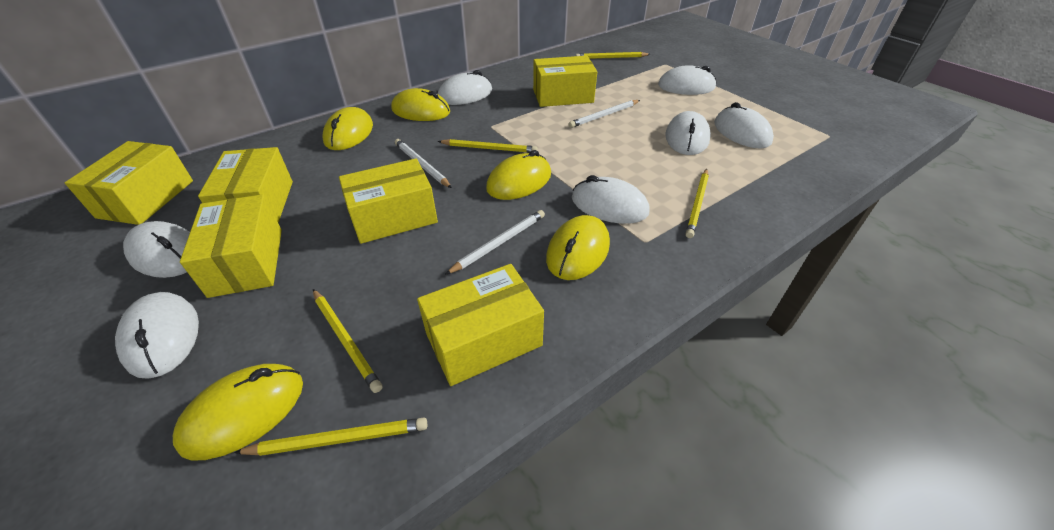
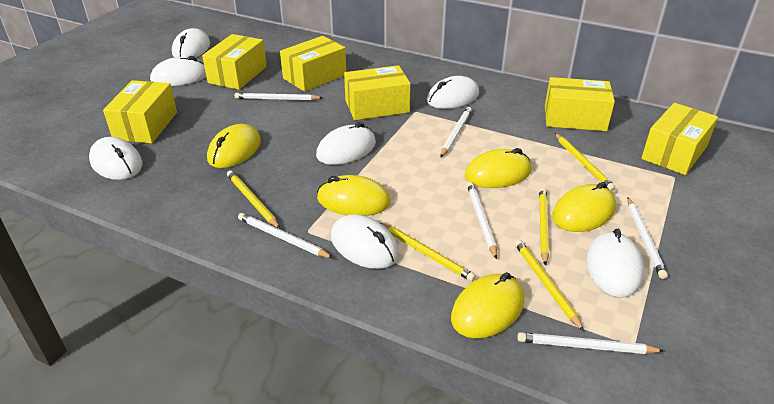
white pencil: 3 -> 6

